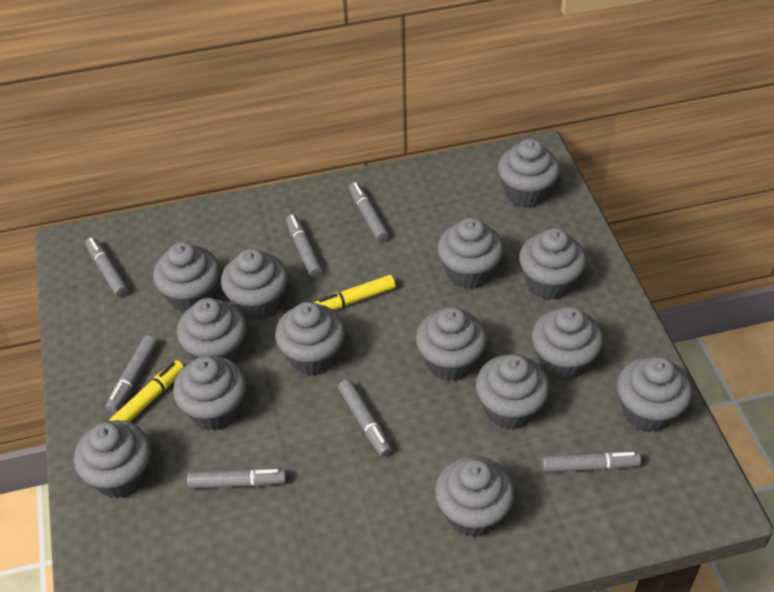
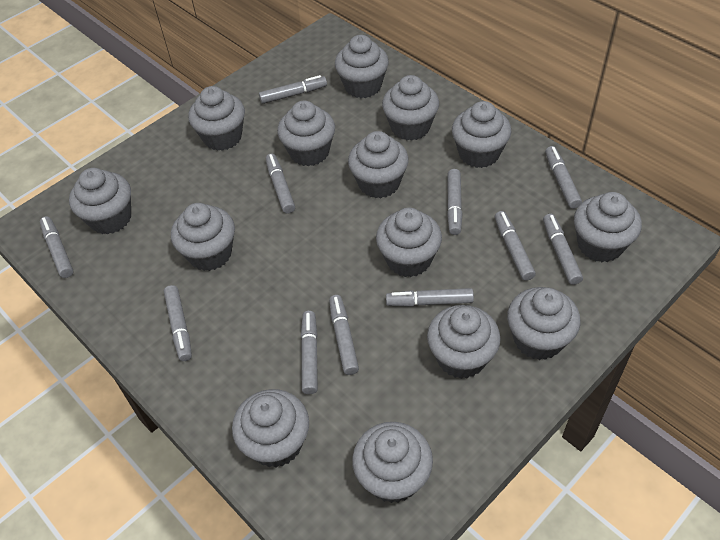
grey marker: 7 -> 11
yellow marker: 2 -> 0

